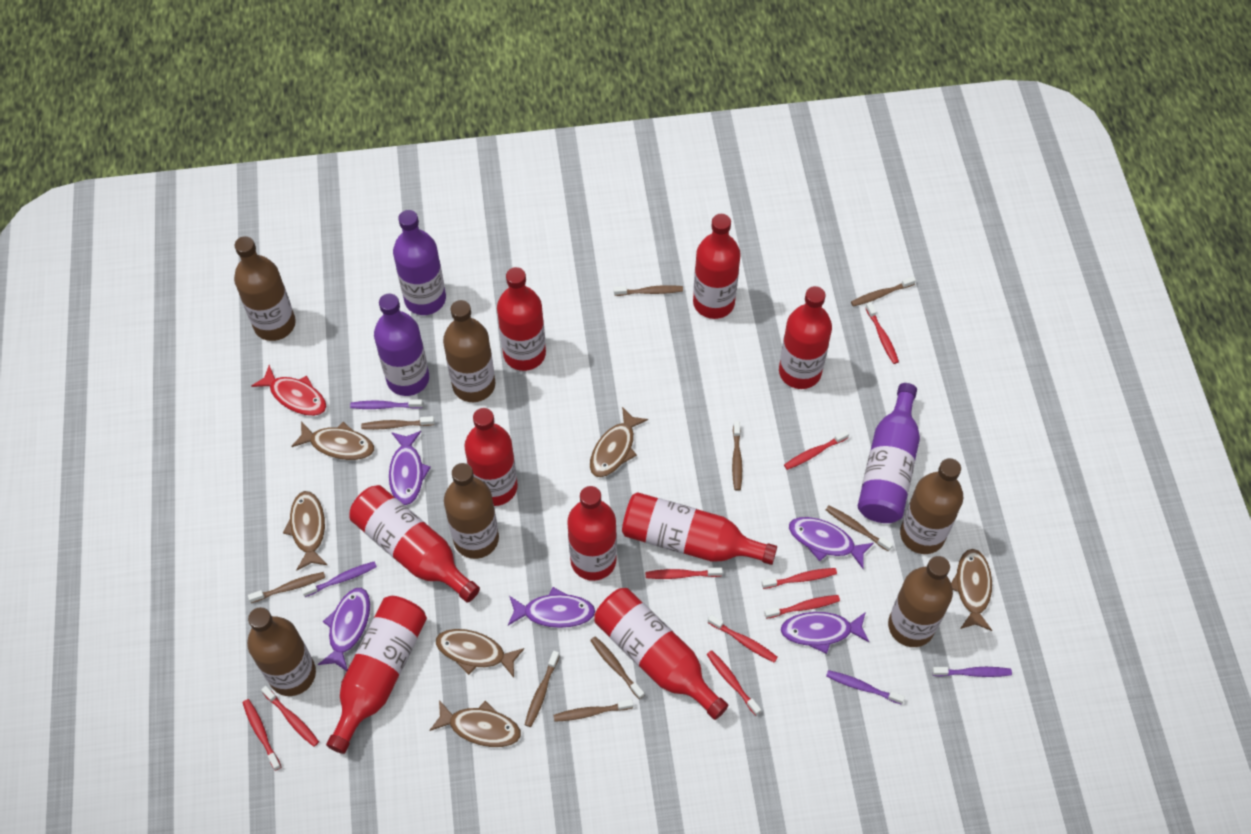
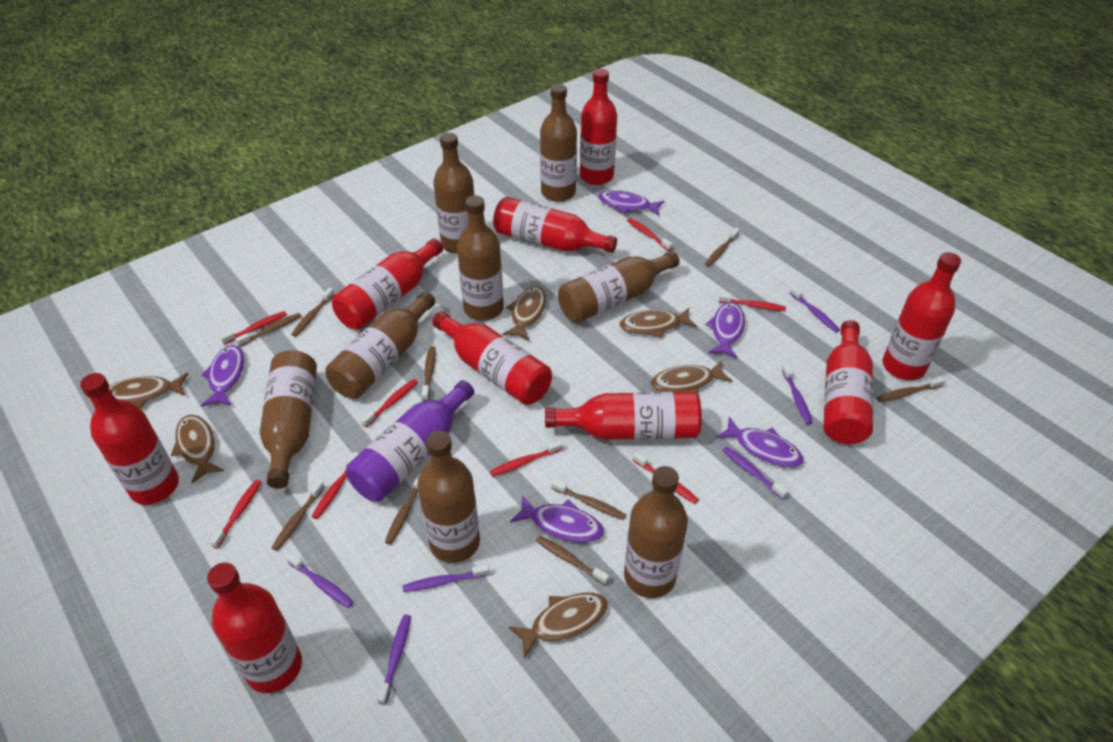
brown bottle: 6 -> 8
purple bottle: 3 -> 1
purple toothbrush: 4 -> 6
red fish: 1 -> 0
red toothbrush: 9 -> 8

